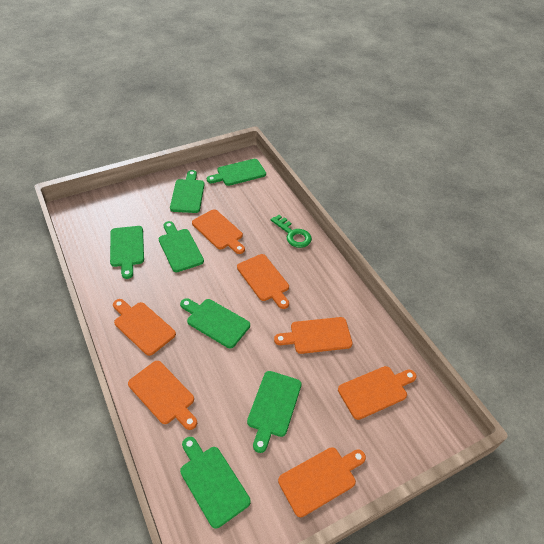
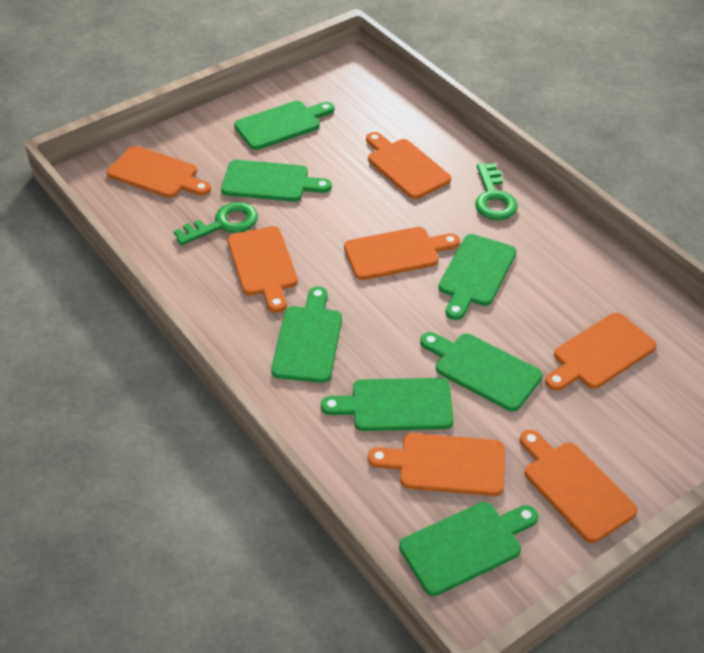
green key: 1 -> 2

